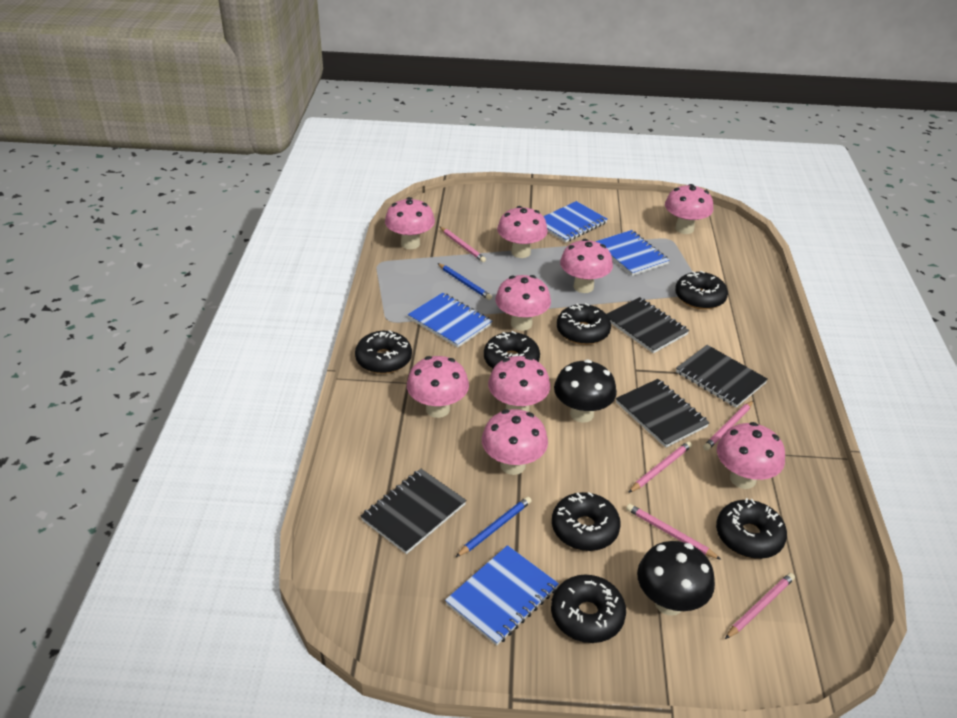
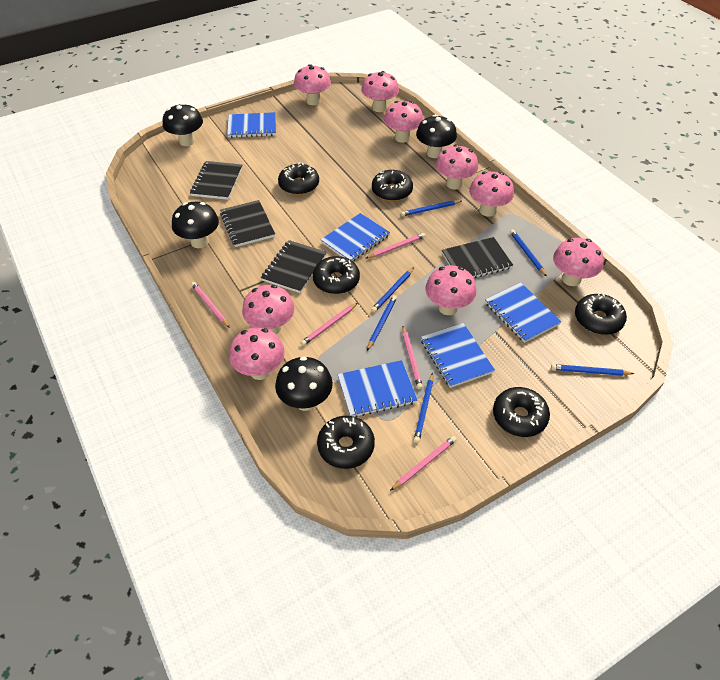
black donut: 7 -> 6
black mushroom: 2 -> 4
blue notebook: 4 -> 5
blue pencil: 2 -> 6

